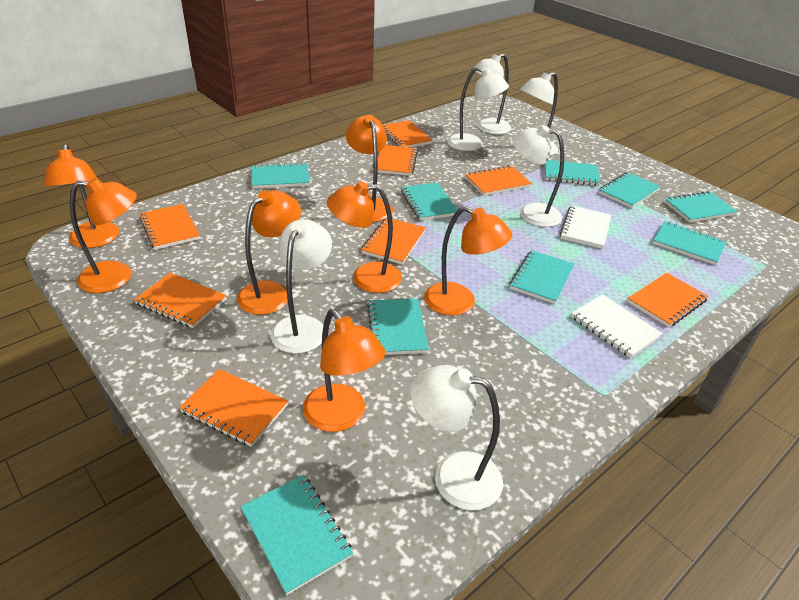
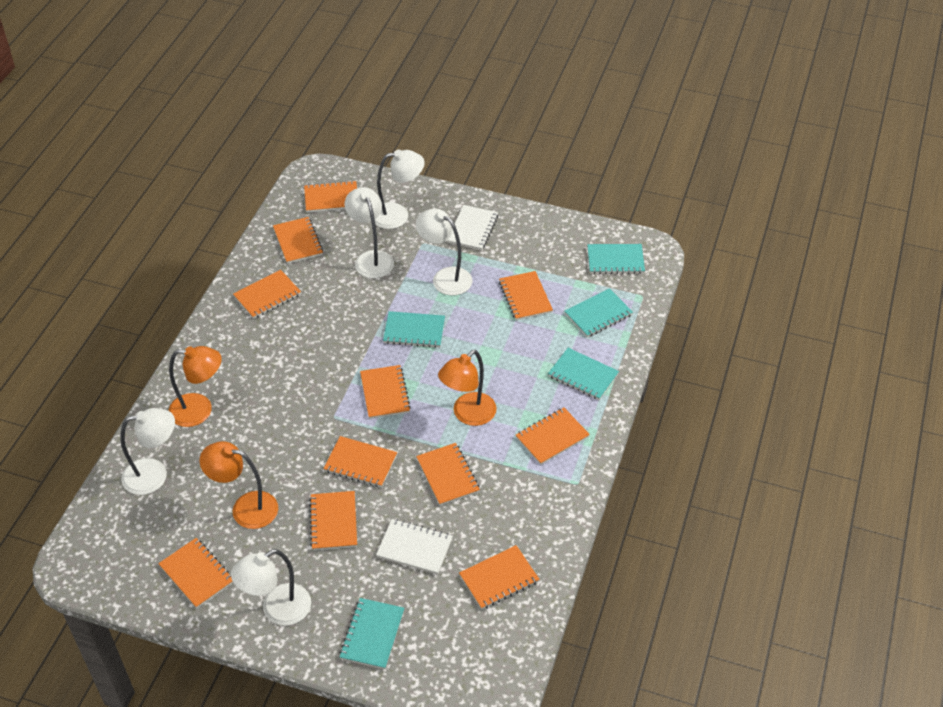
orange lamp: 7 -> 3
orange notebook: 8 -> 11
turquoise notebook: 9 -> 5
white lamp: 6 -> 5

